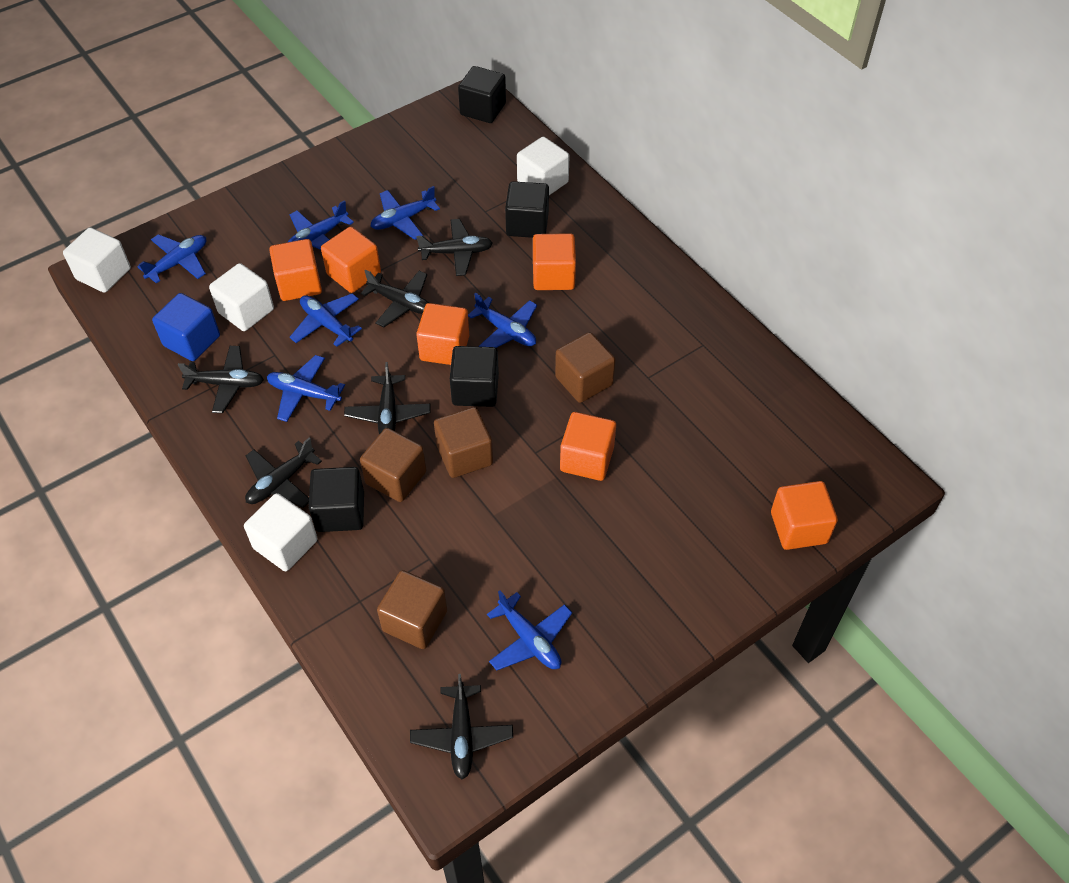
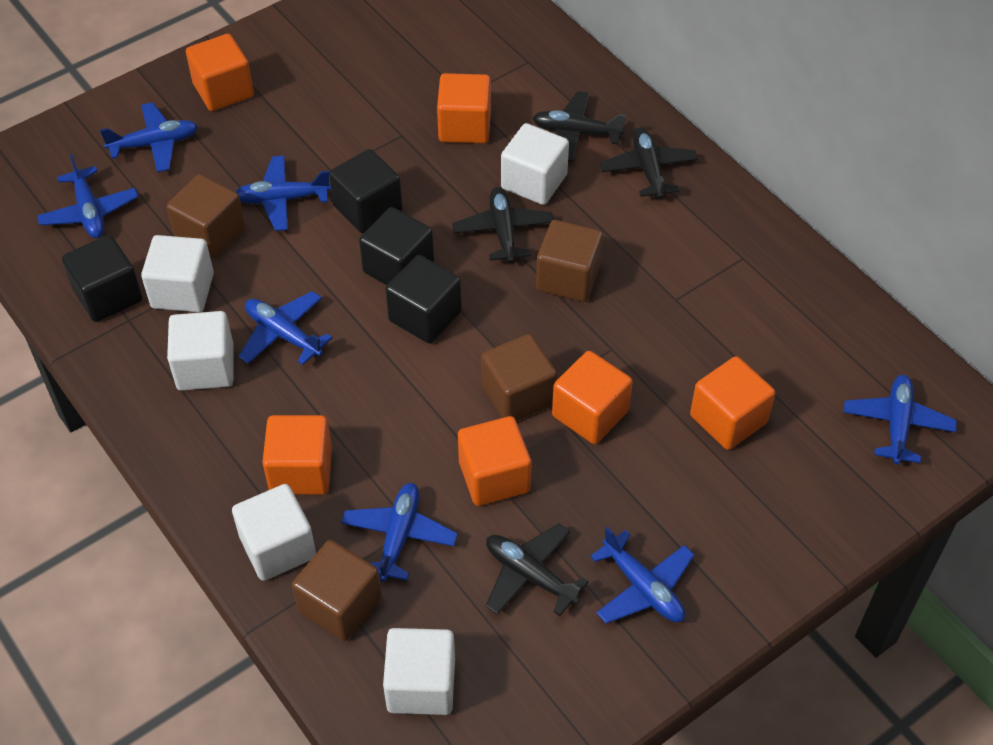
black plane: 6 -> 4
blue cube: 1 -> 0
white cube: 4 -> 5

